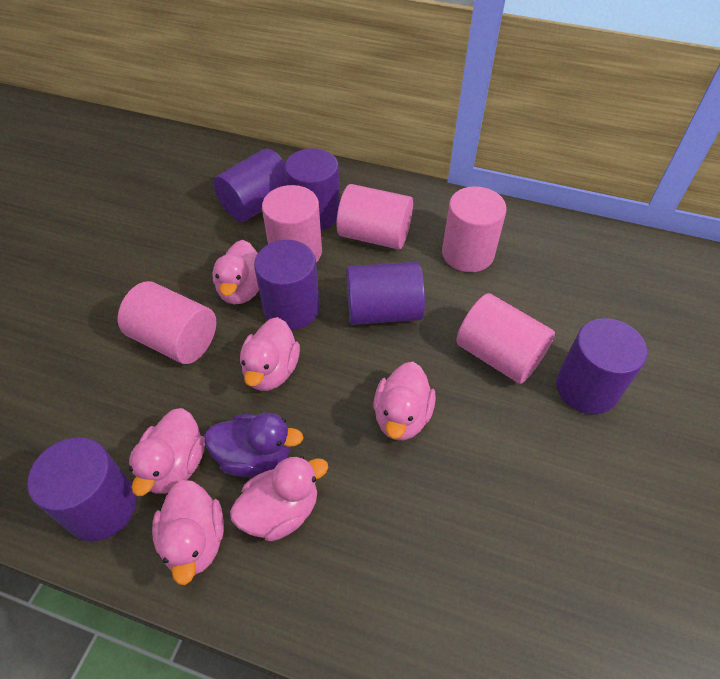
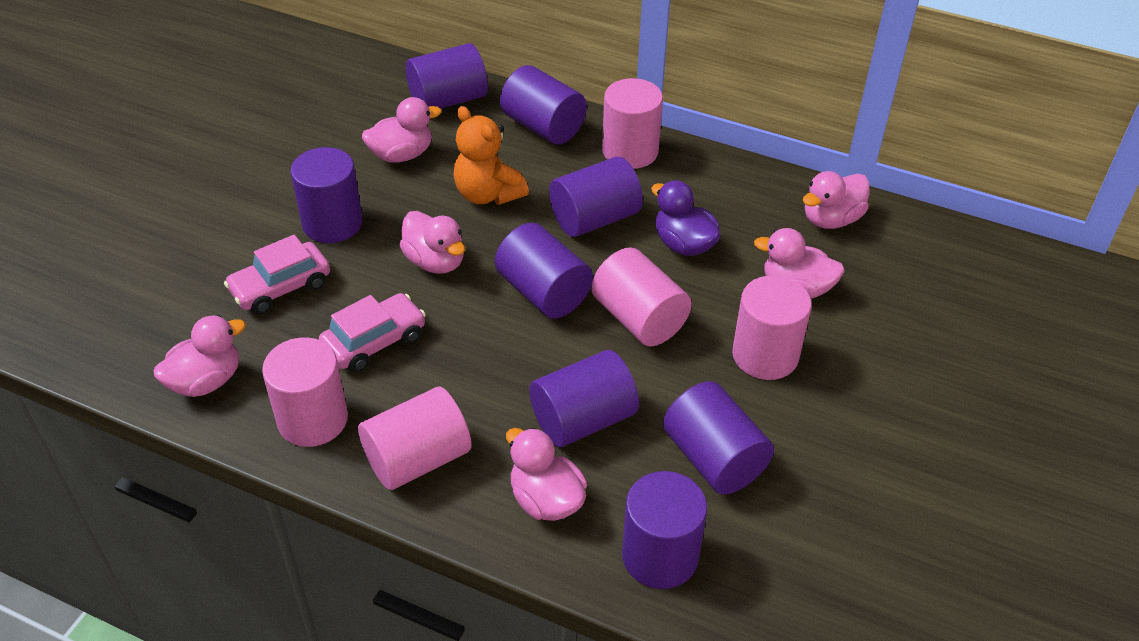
orange teddy bear: 0 -> 1
pink car: 0 -> 2
purple cylinder: 6 -> 8

